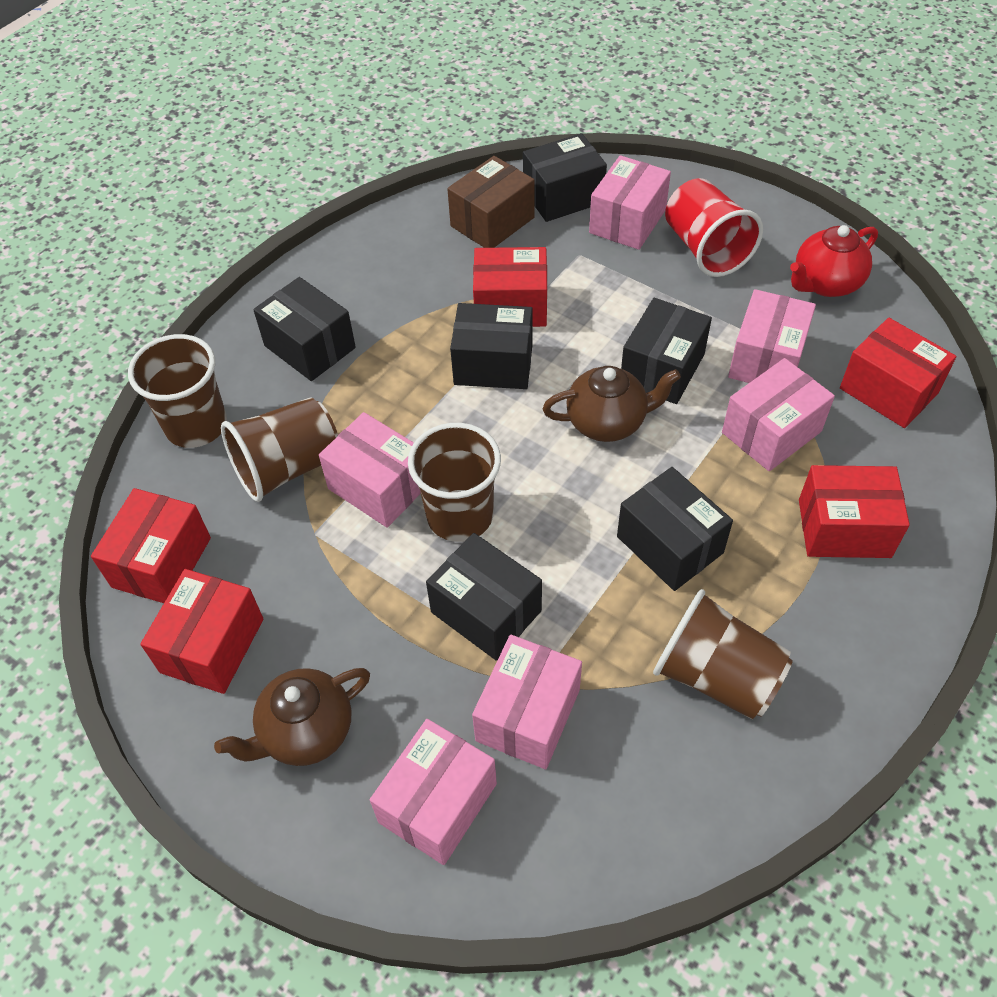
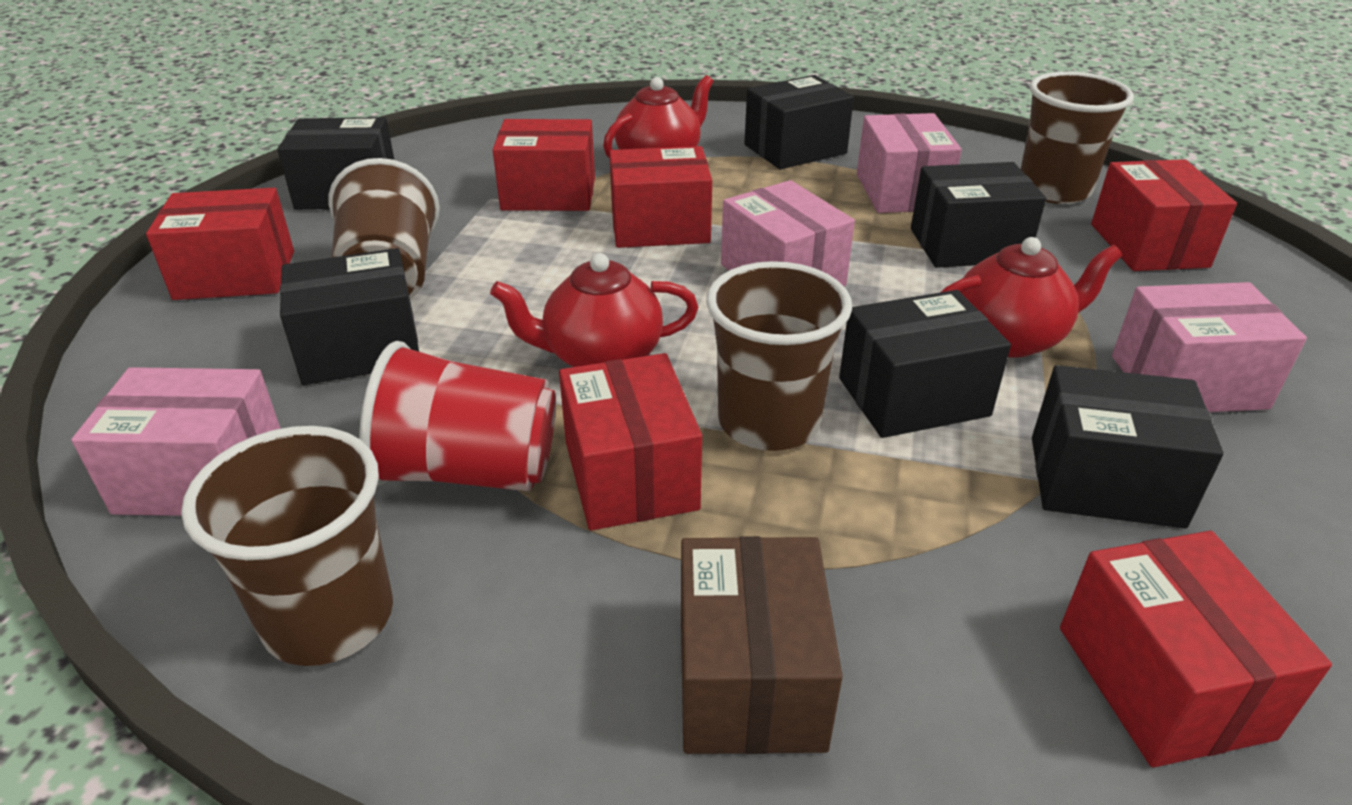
brown teapot: 2 -> 0
pink box: 6 -> 4
red box: 5 -> 6
red teapot: 1 -> 3

